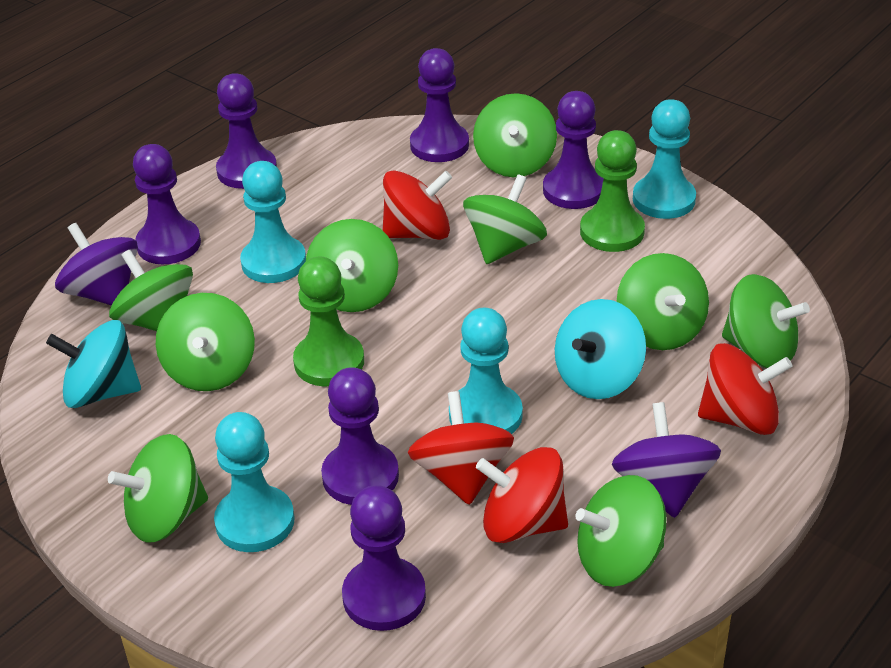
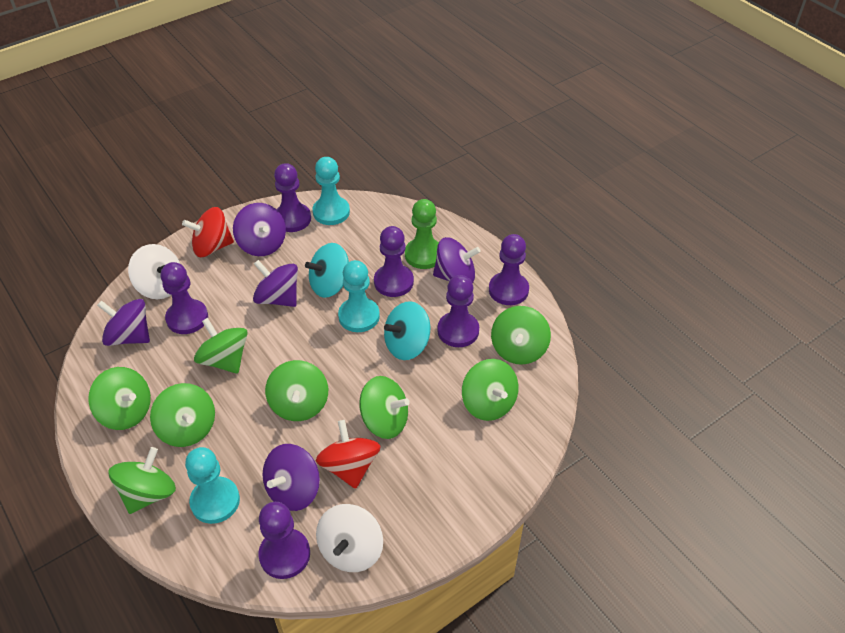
green pawn: 2 -> 1
green spinning top: 9 -> 8
purple spinning top: 2 -> 5
red spinning top: 4 -> 2
turquoise pawn: 4 -> 3
white spinning top: 0 -> 2

